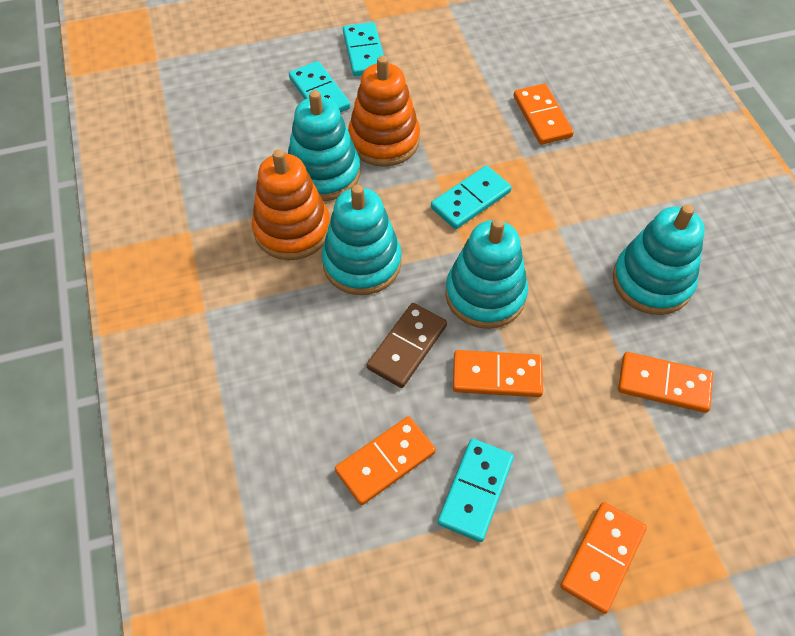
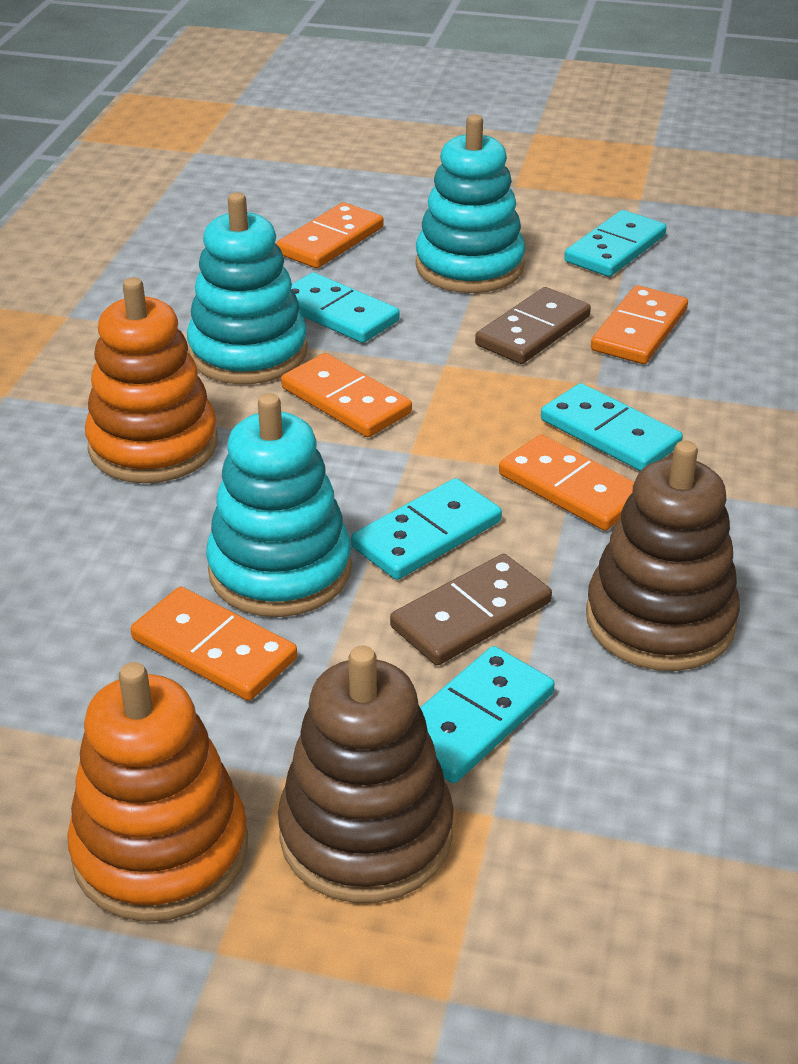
brown domino: 1 -> 2
brown stacking toy: 0 -> 2
turquoise domino: 4 -> 5
turquoise stacking toy: 4 -> 3

